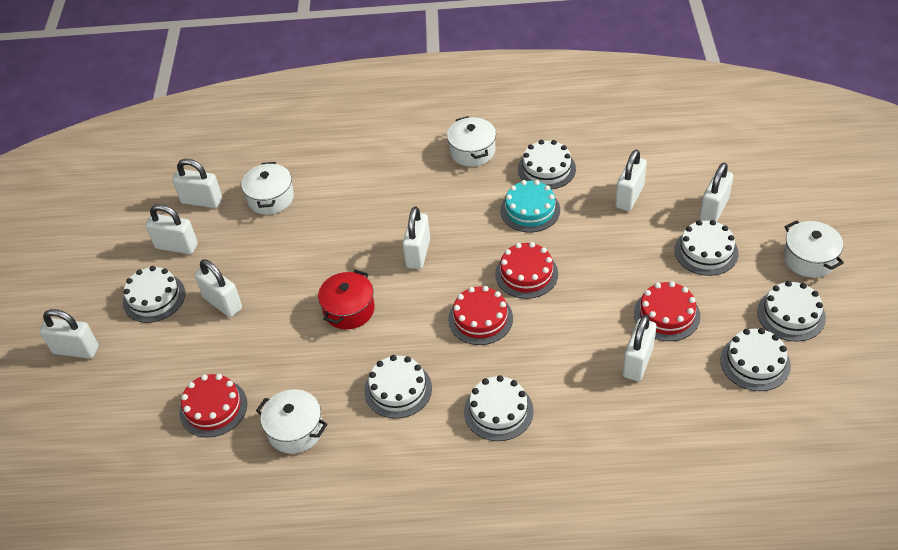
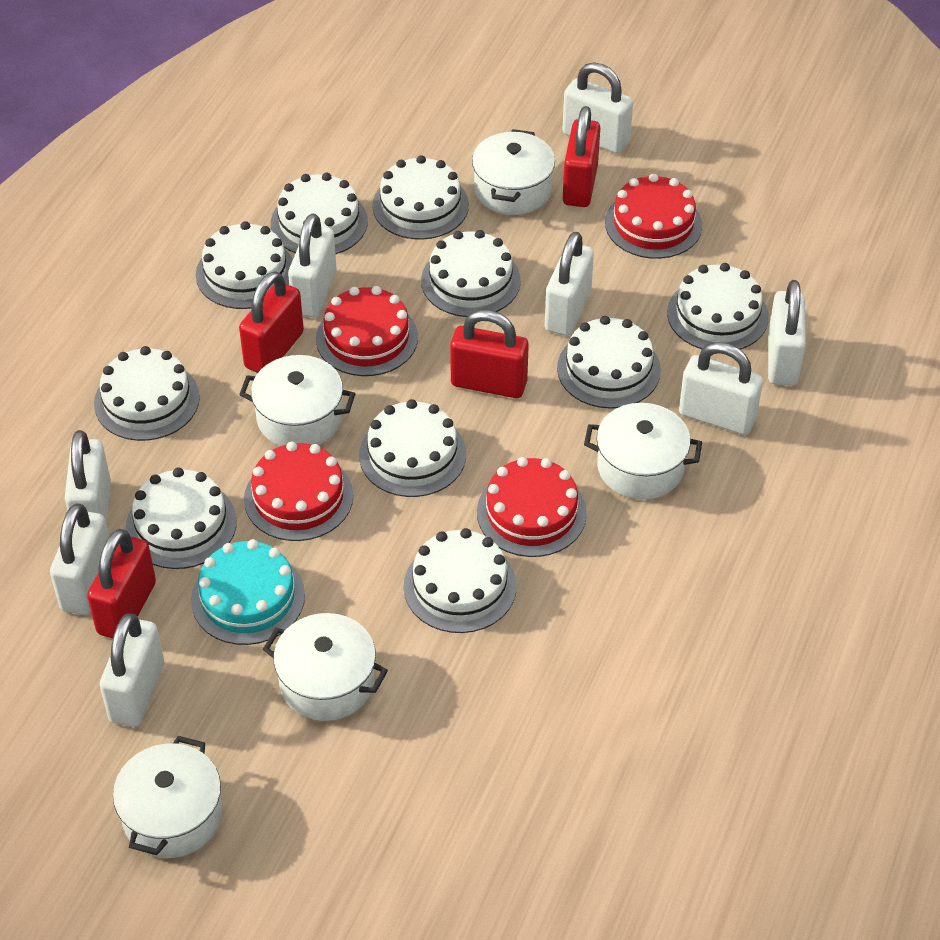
red padlock: 0 -> 4
red pot: 1 -> 0
white cake: 7 -> 10
white pot: 4 -> 5

